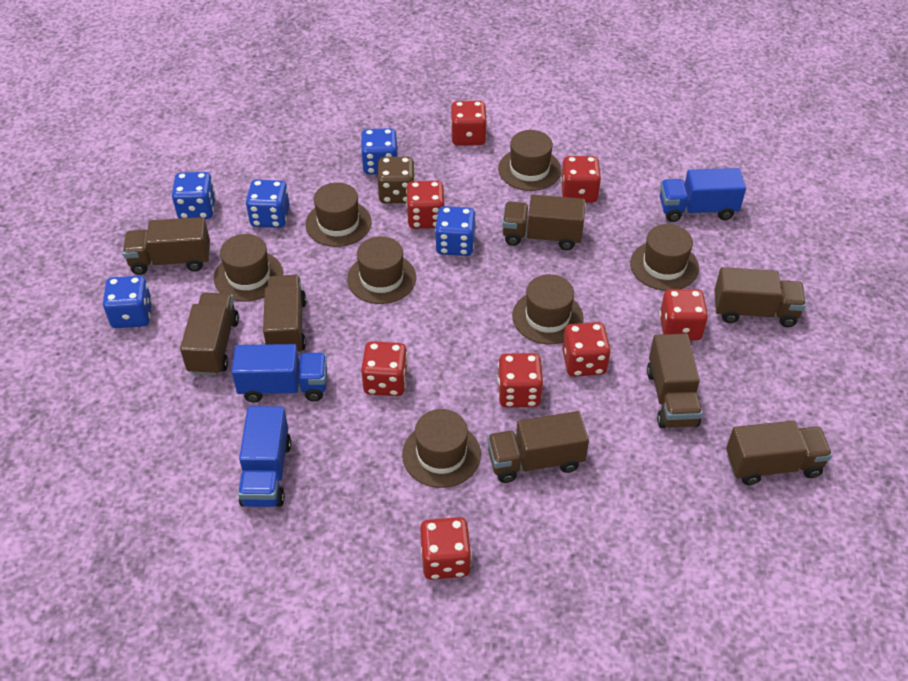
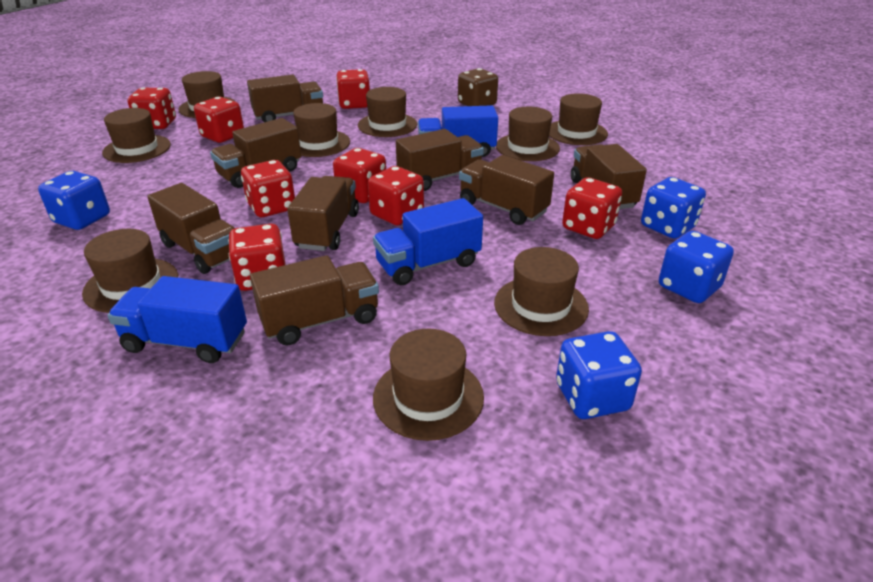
blue dice: 5 -> 4
brown hat: 7 -> 9

